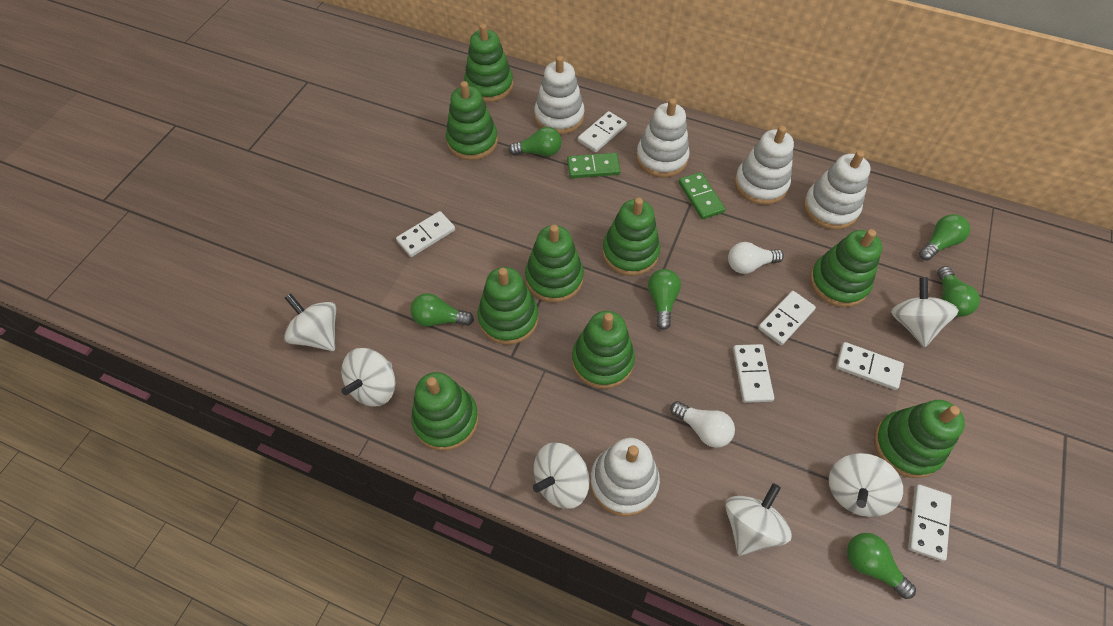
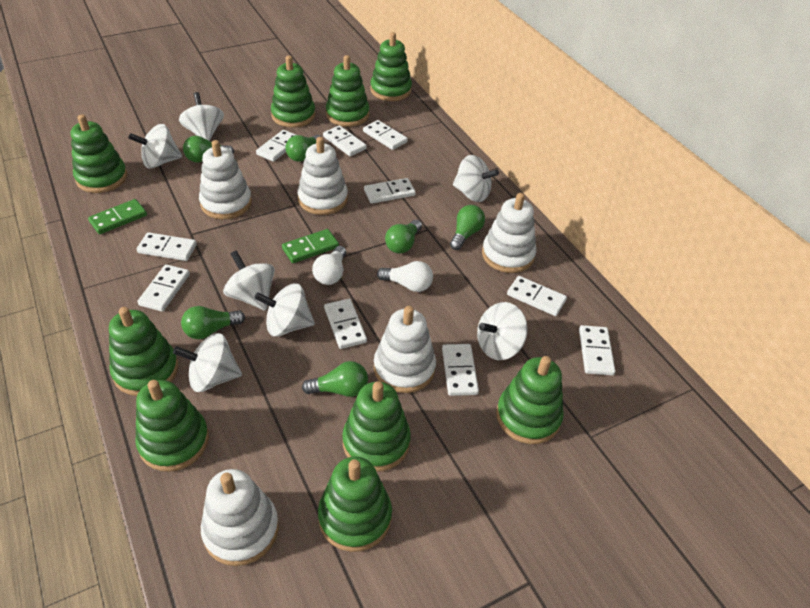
white domino: 6 -> 10
white spinning top: 6 -> 7

